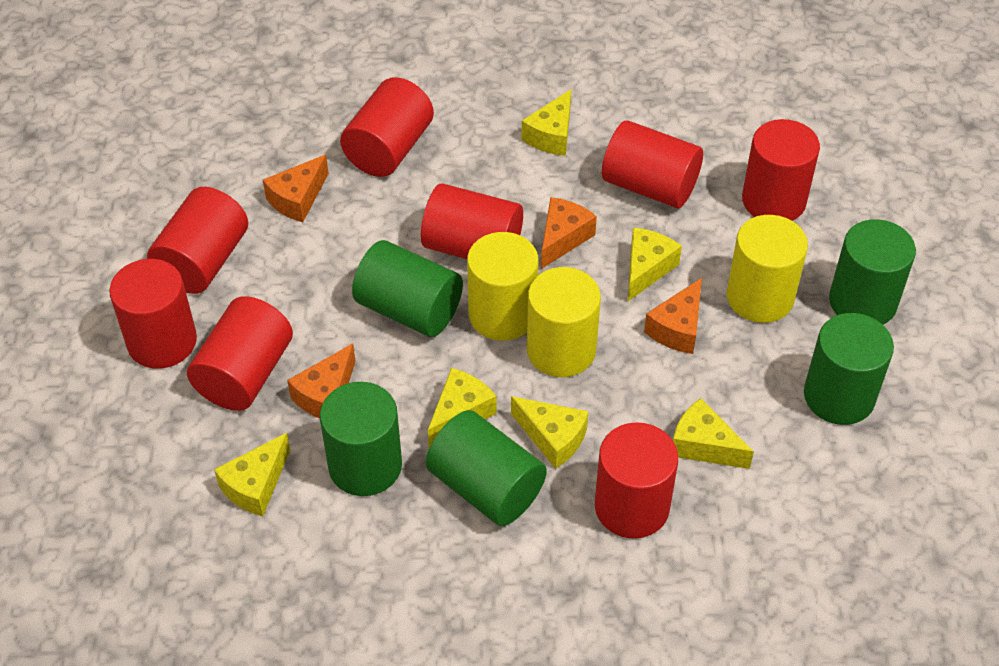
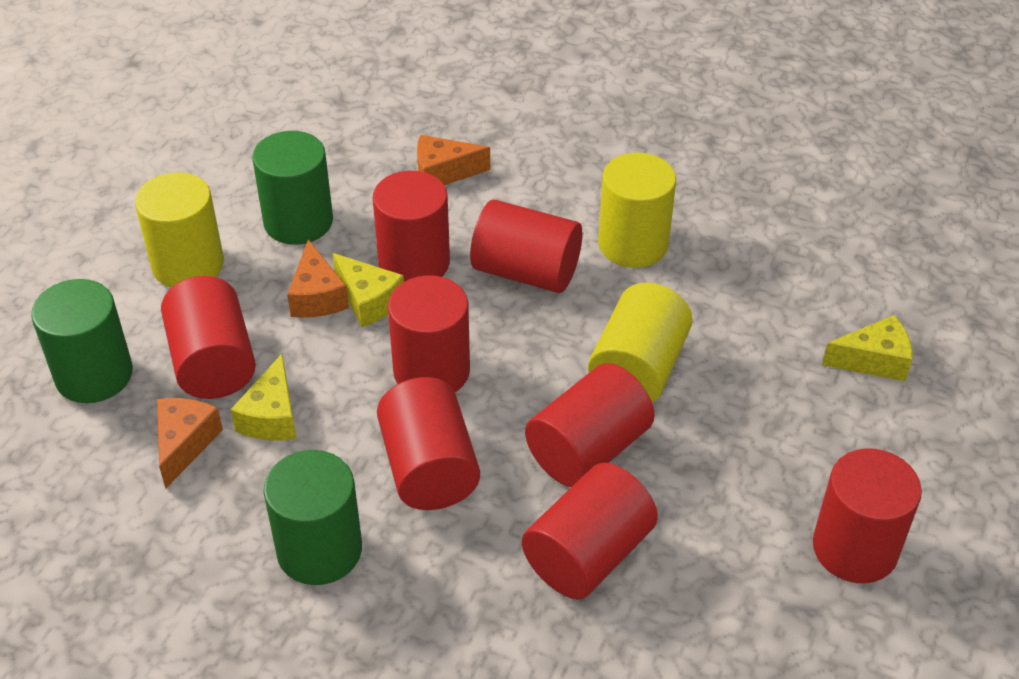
green cylinder: 5 -> 3
orange cheese: 4 -> 3
yellow cheese: 6 -> 3

